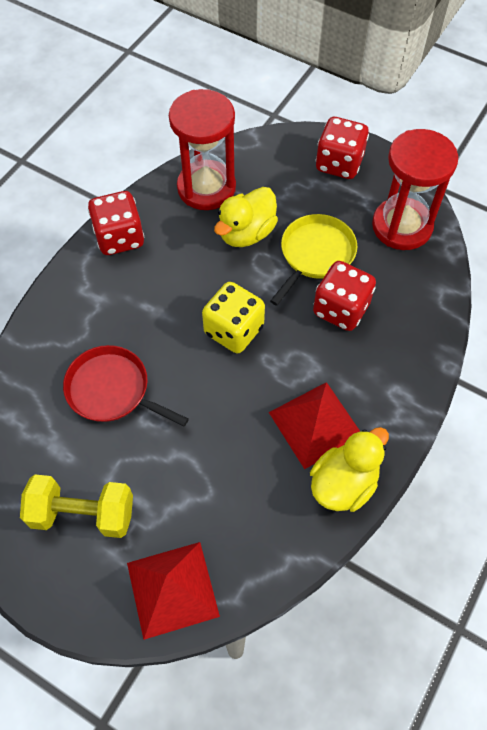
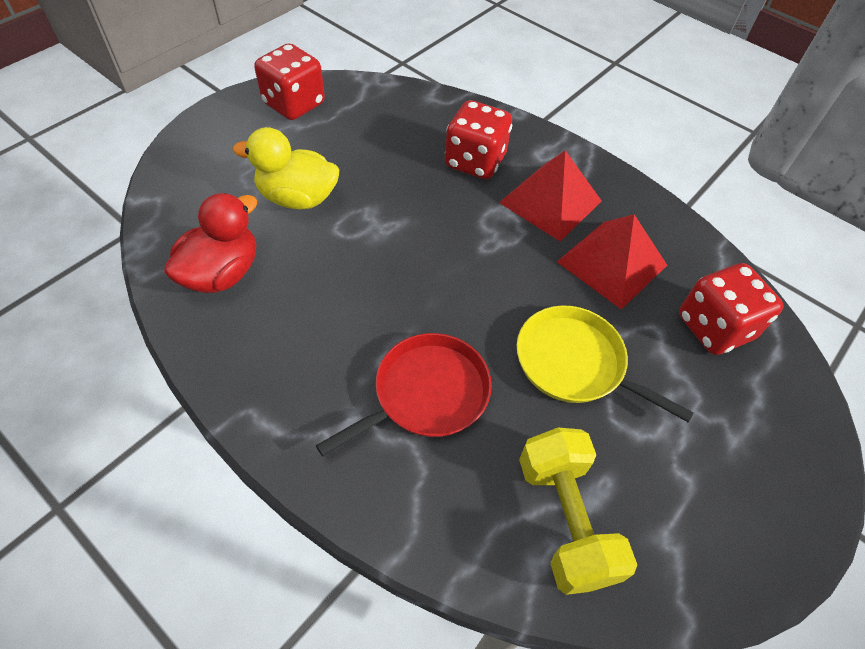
red duck: 0 -> 1
red hourglass: 2 -> 0
yellow dice: 1 -> 0
yellow duck: 2 -> 1

